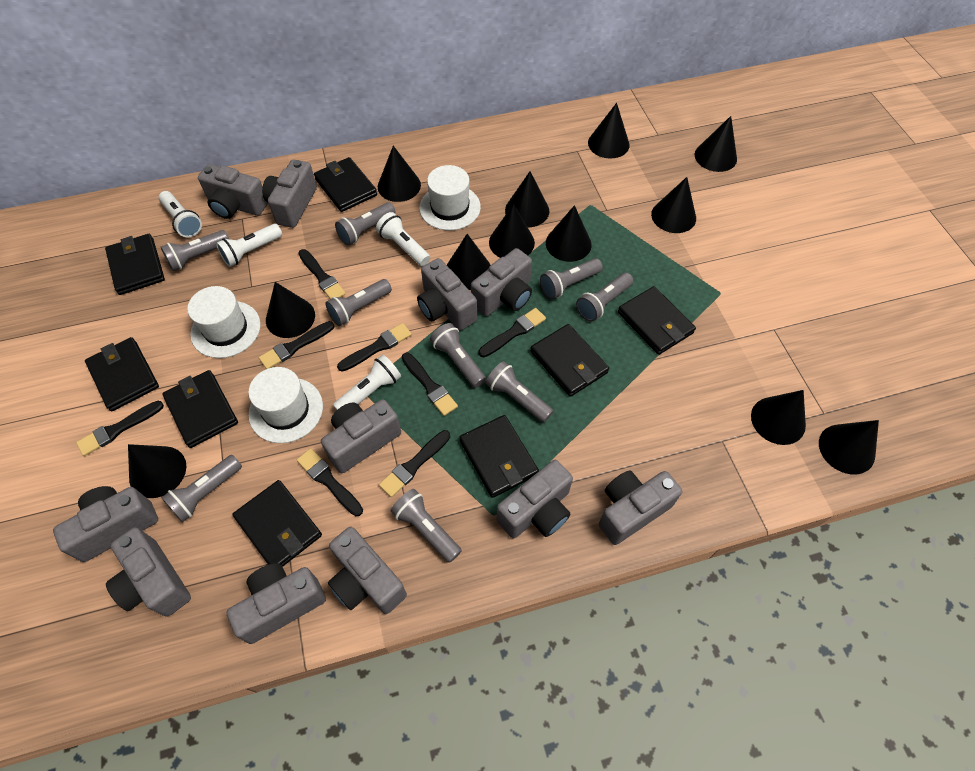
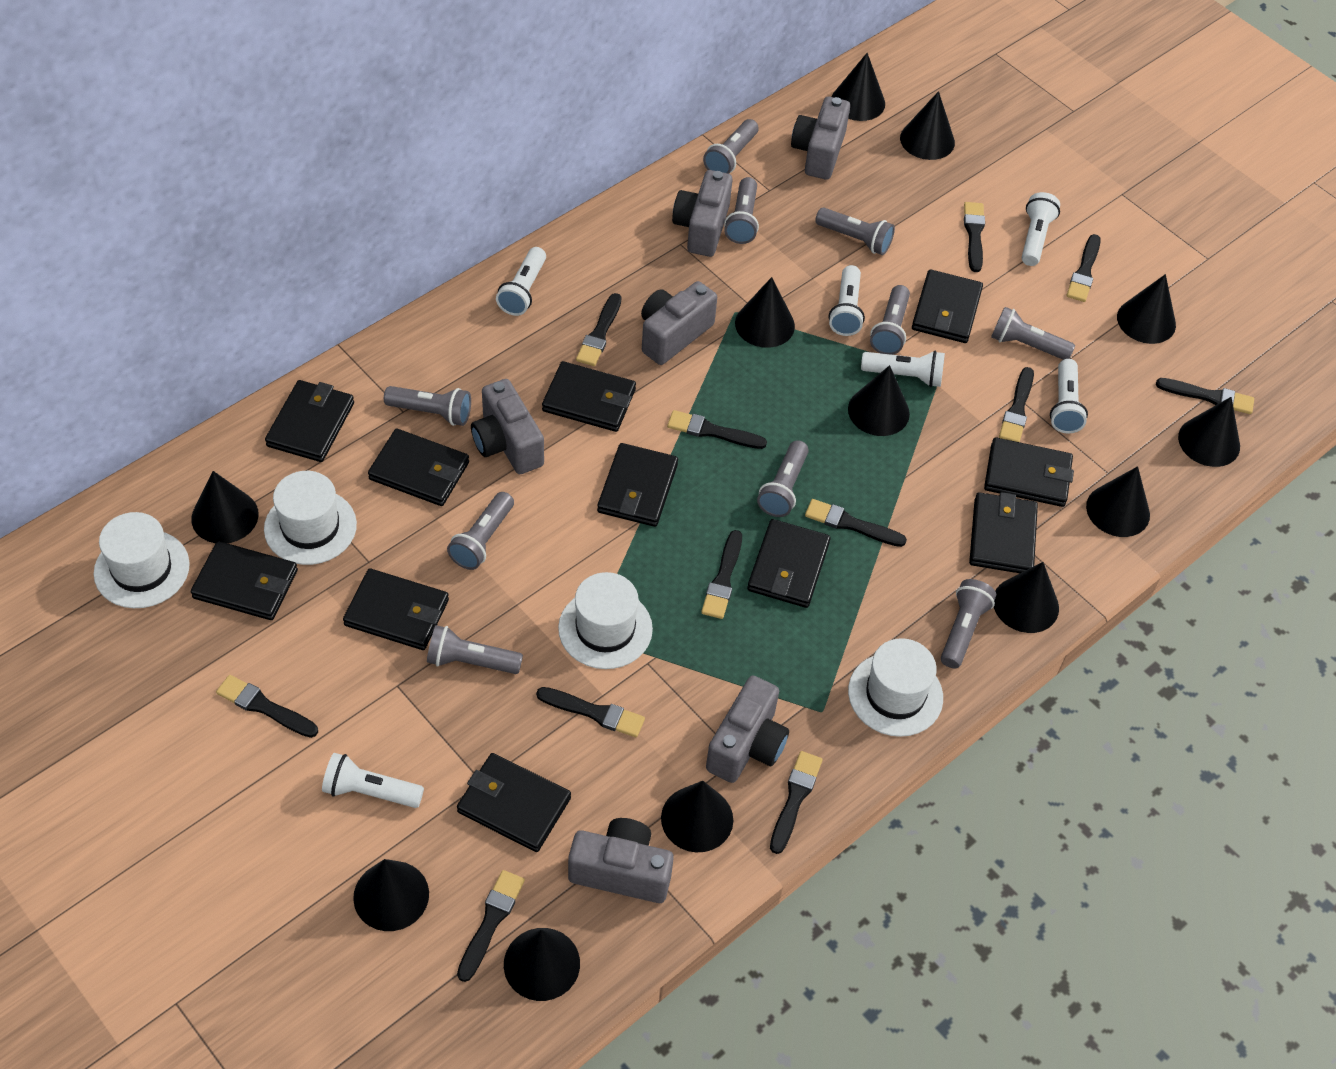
black brush: 8 -> 12
black wallet: 8 -> 11
grey camera: 11 -> 6
grey flashlight: 9 -> 10
white flashlight: 4 -> 6
white hat: 3 -> 4

